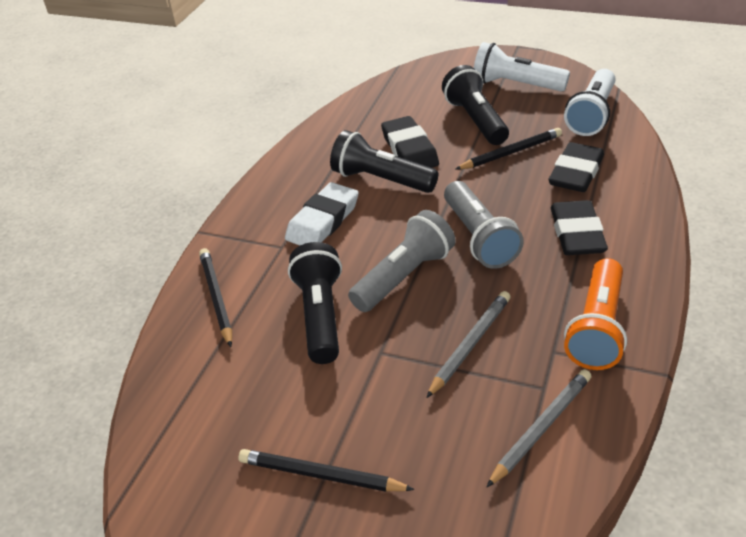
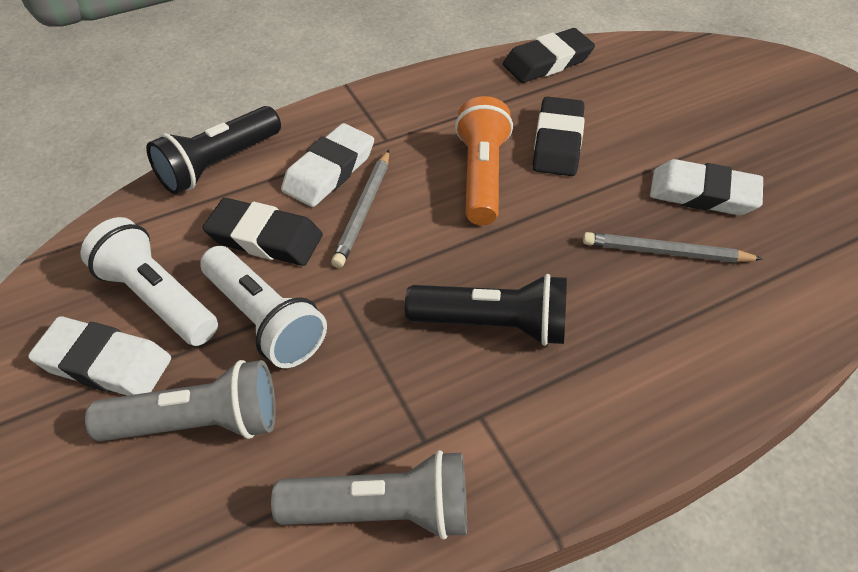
black flashlight: 3 -> 2
black pencil: 3 -> 0
white eraser: 1 -> 3

